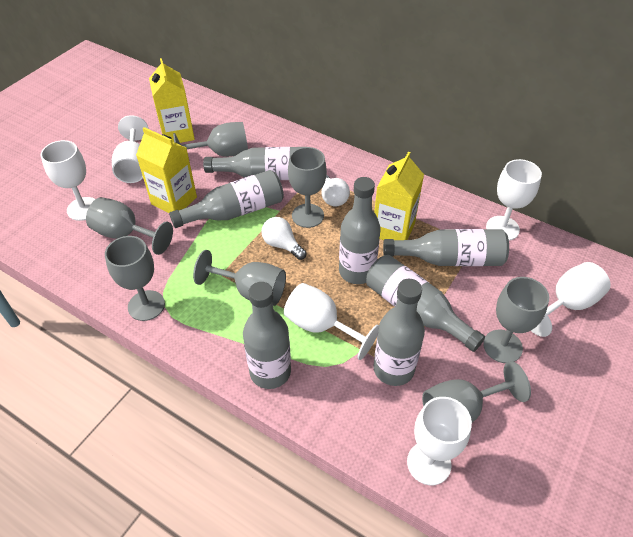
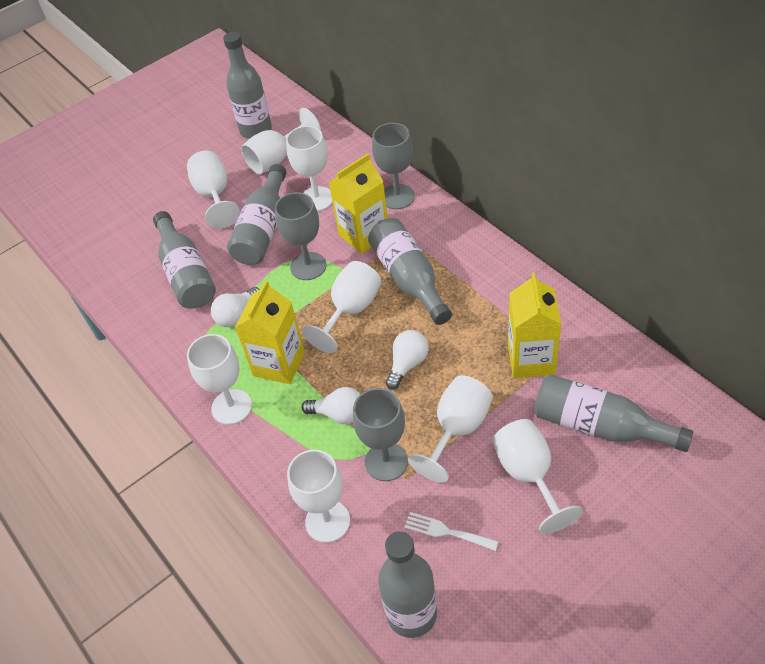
grey bottle: 7 -> 6
grey goblet: 7 -> 3
white fork: 0 -> 1
white goblet: 6 -> 8
white light bulb: 2 -> 3

